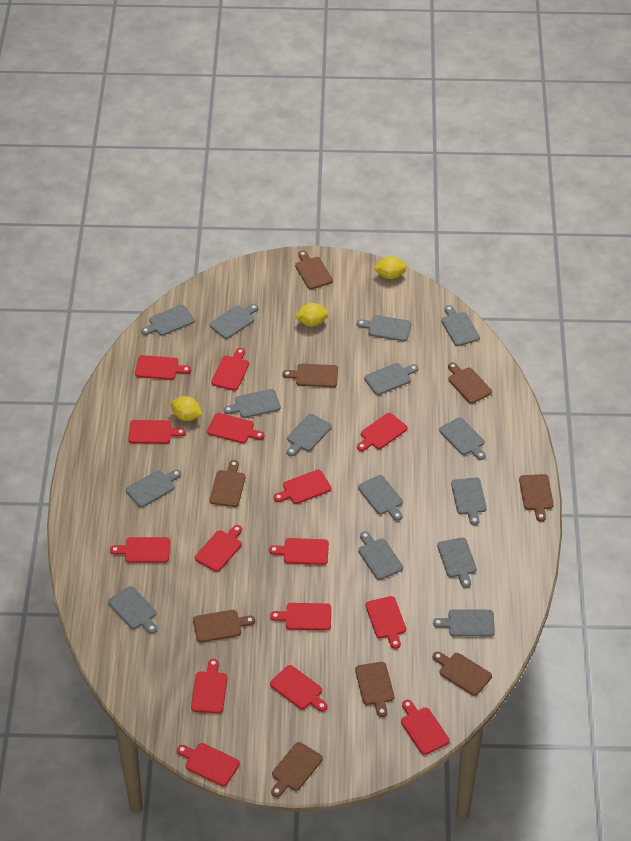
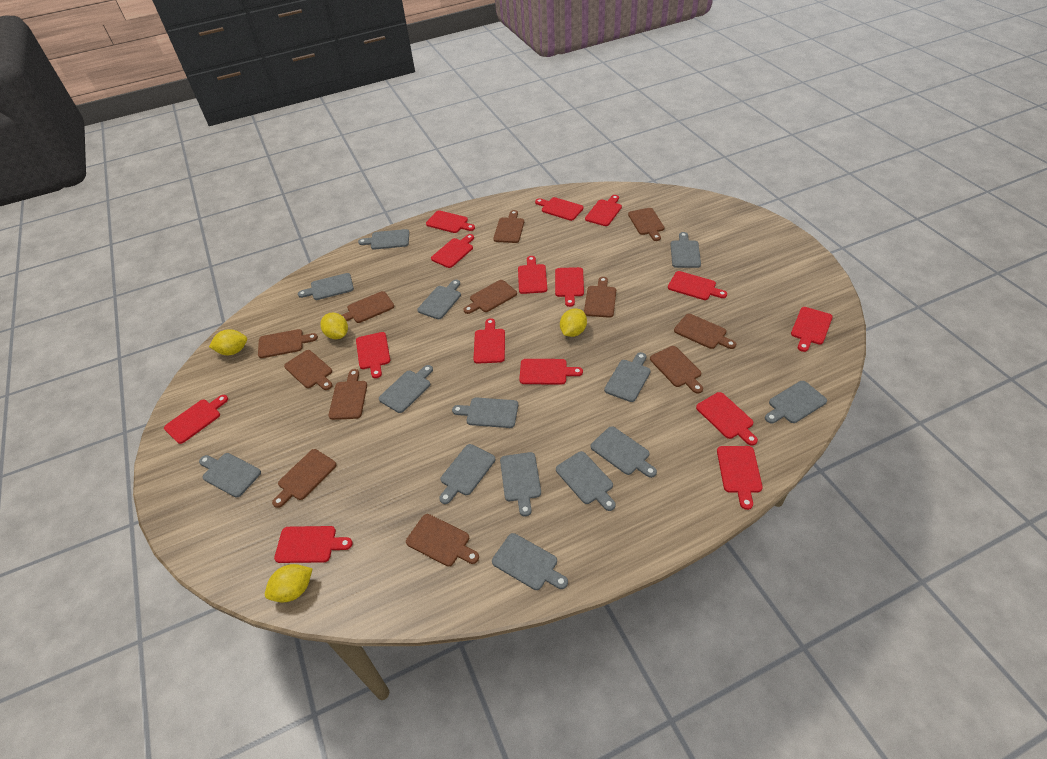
brown cutting board: 9 -> 12
grey cutting board: 15 -> 14
yellow lemon: 3 -> 4

